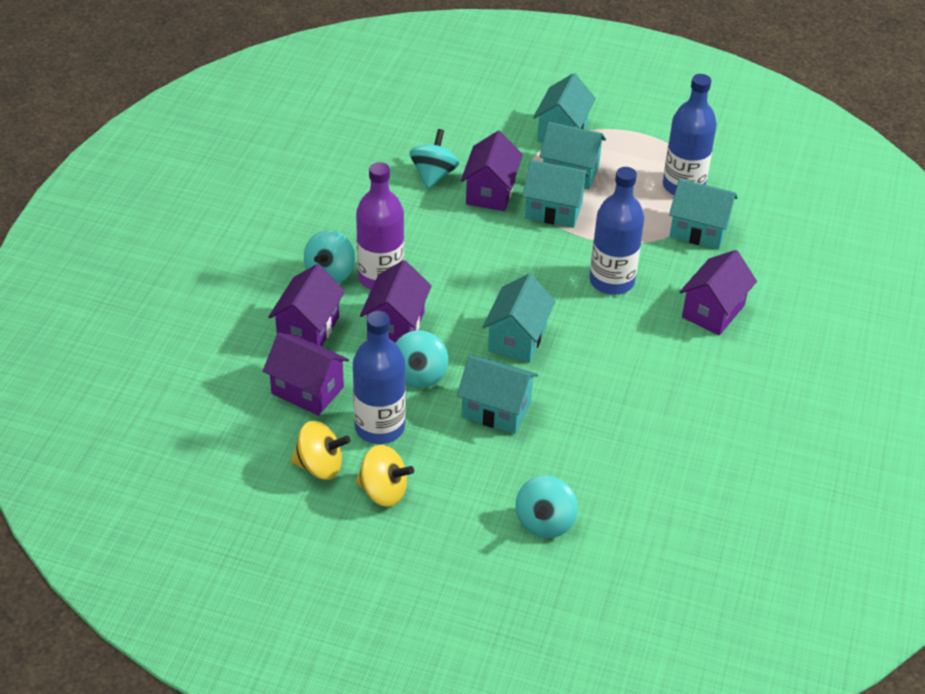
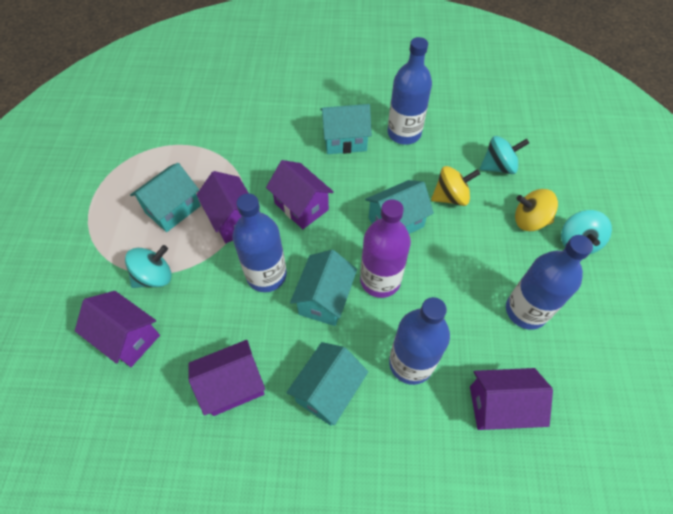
blue bottle: 3 -> 4
turquoise house: 6 -> 5
turquoise spinning top: 4 -> 3

